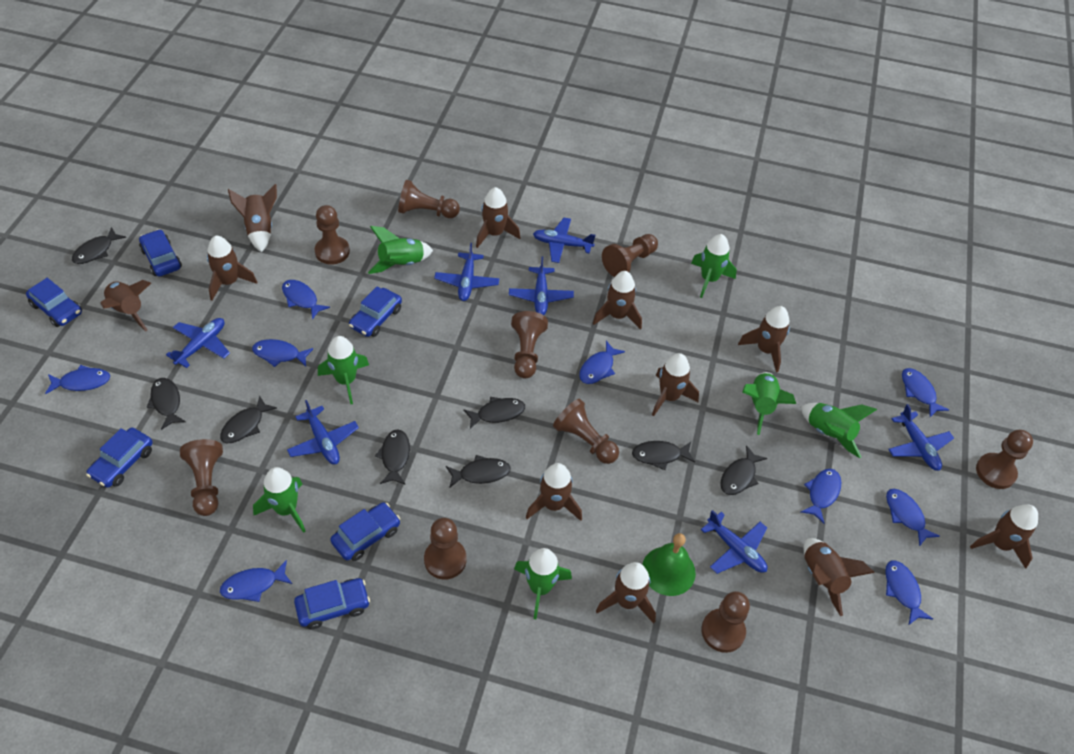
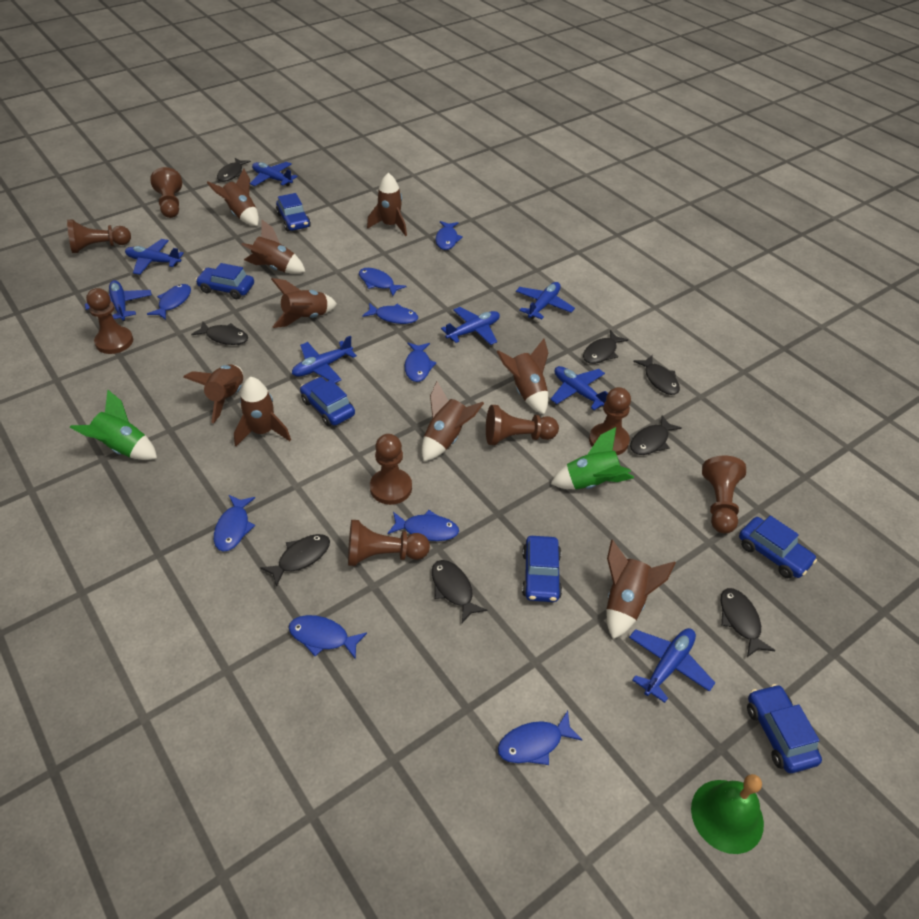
blue plane: 7 -> 8
brown pawn: 9 -> 8
brown rocket: 11 -> 9
green rocket: 7 -> 2

